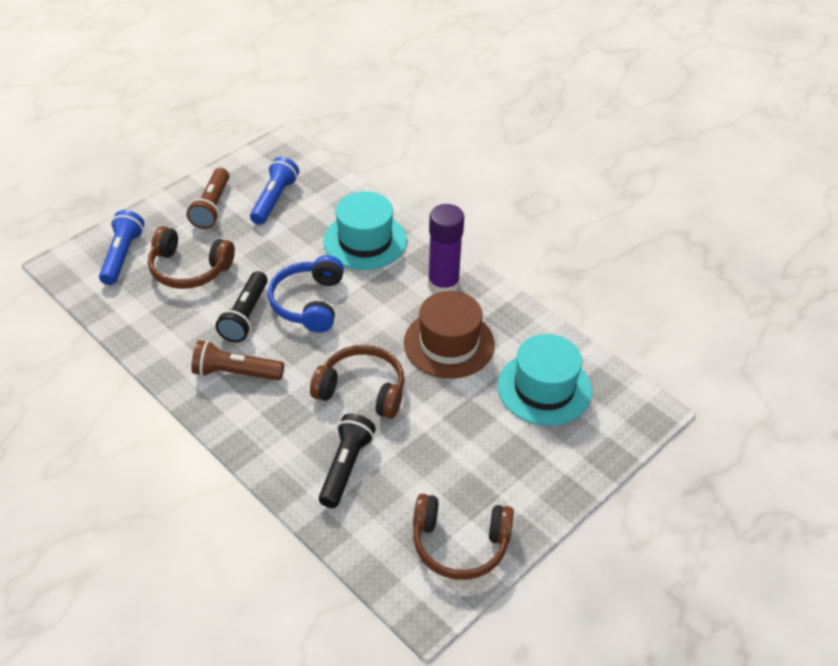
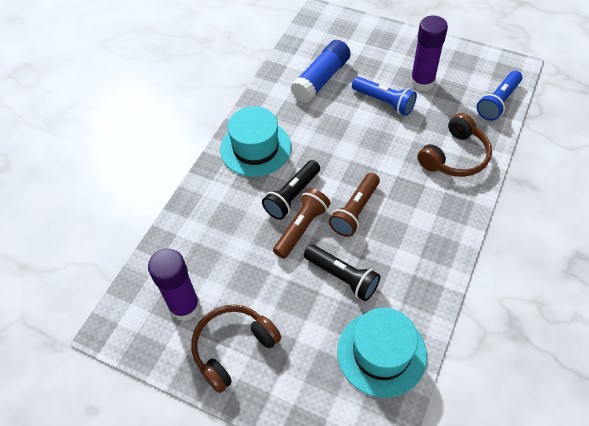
blue glue stick: 0 -> 1
blue headphones: 1 -> 0
brown hat: 1 -> 0
brown headphones: 3 -> 2
purple glue stick: 1 -> 2

